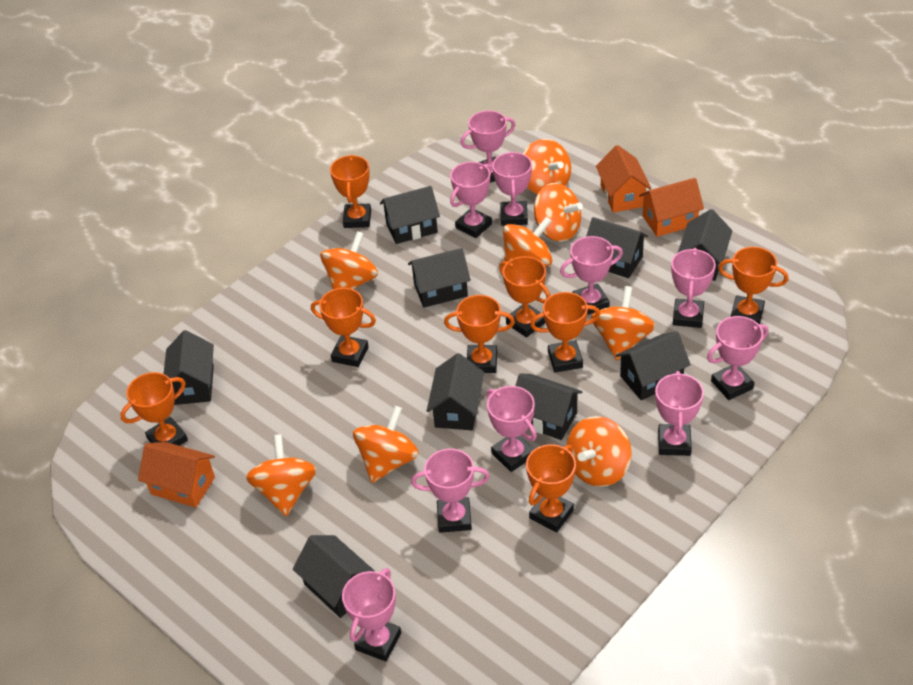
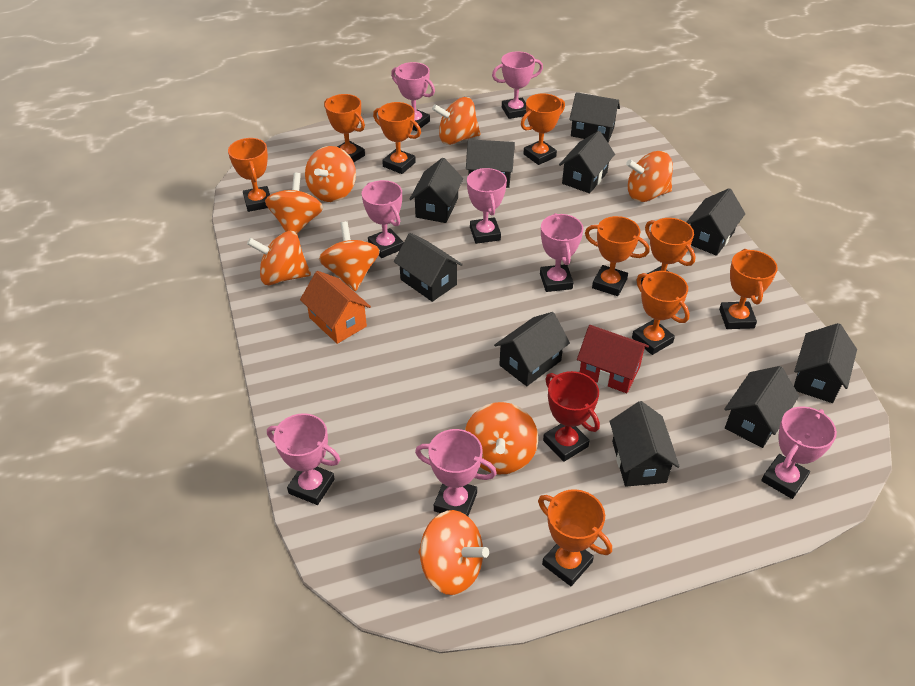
black house: 9 -> 10
orange house: 3 -> 1
orange trophy: 8 -> 9
pink trophy: 10 -> 8
red house: 0 -> 1
red trophy: 0 -> 1

